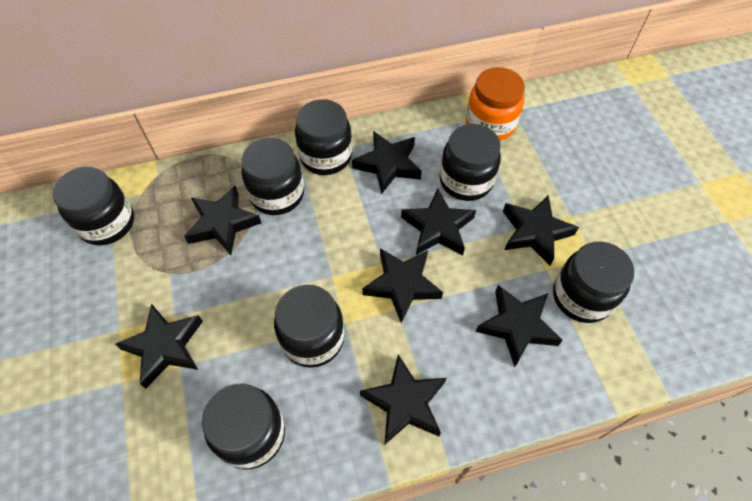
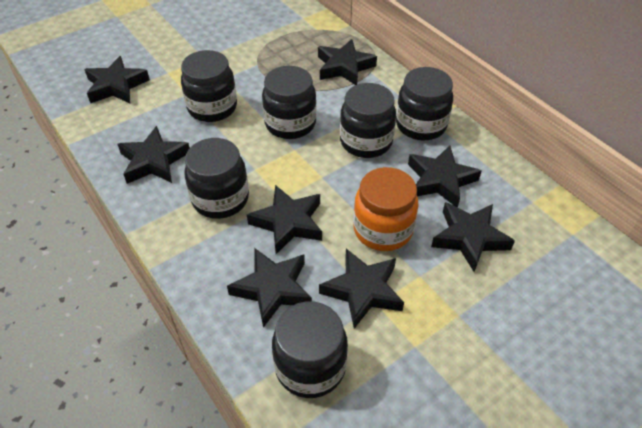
black jar: 7 -> 6

